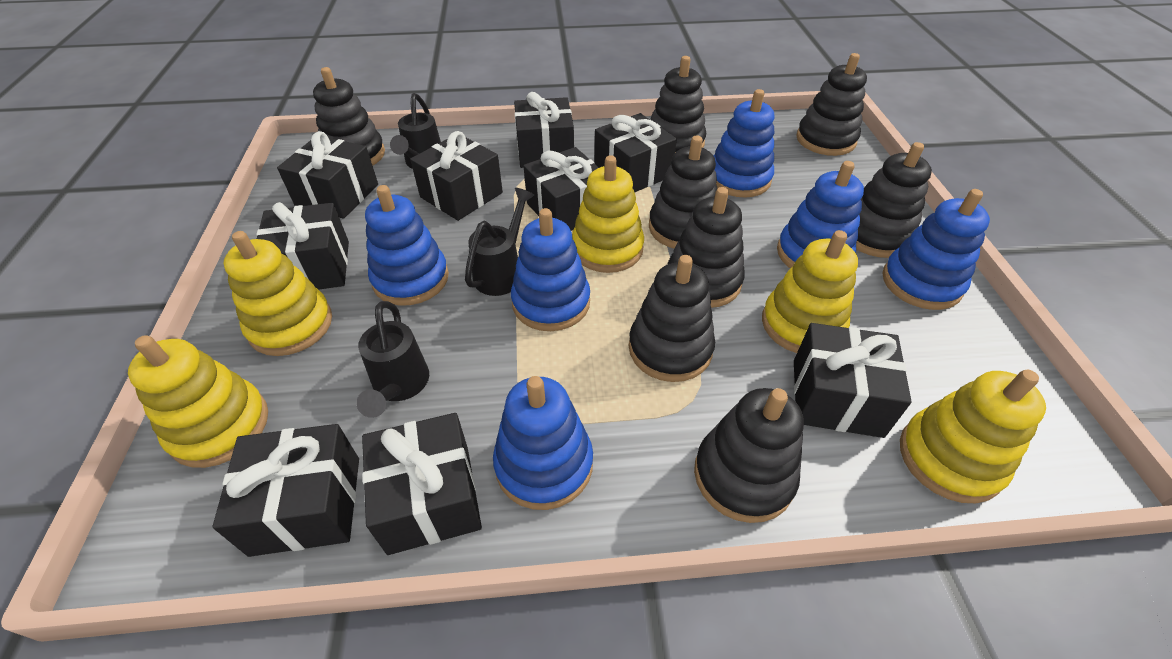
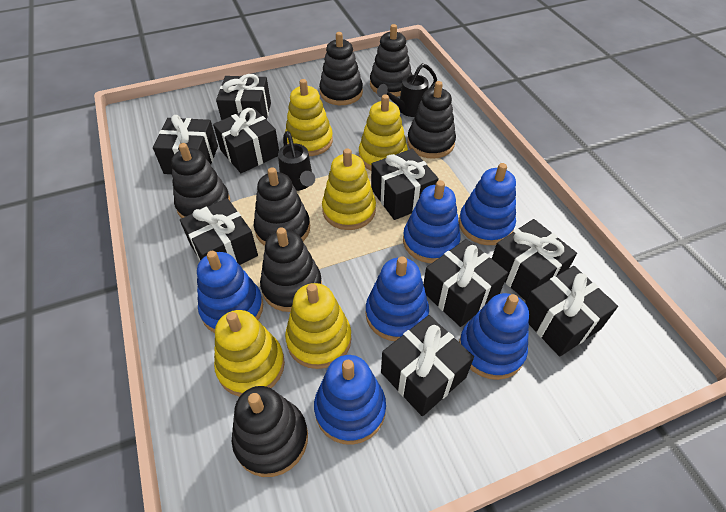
black stacking toy: 8 -> 7
black watering can: 3 -> 2

